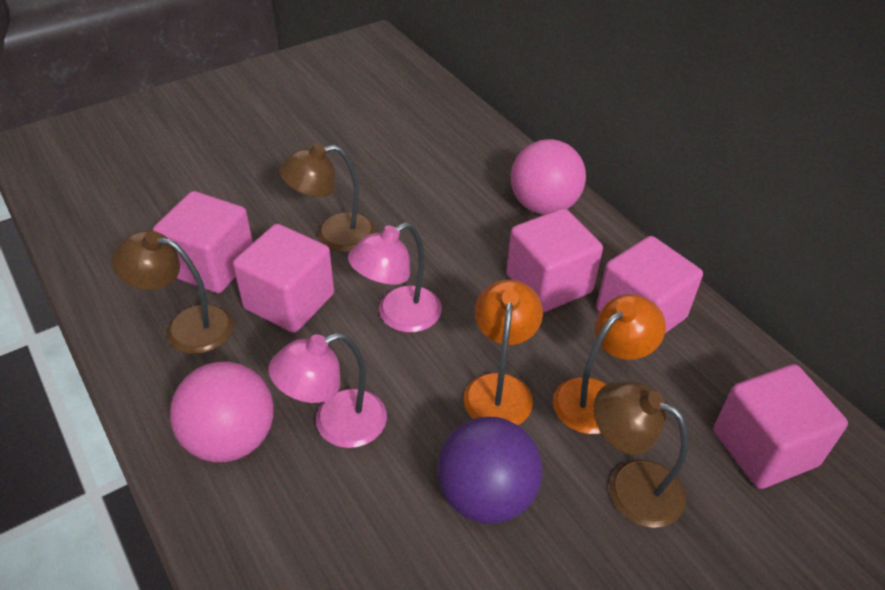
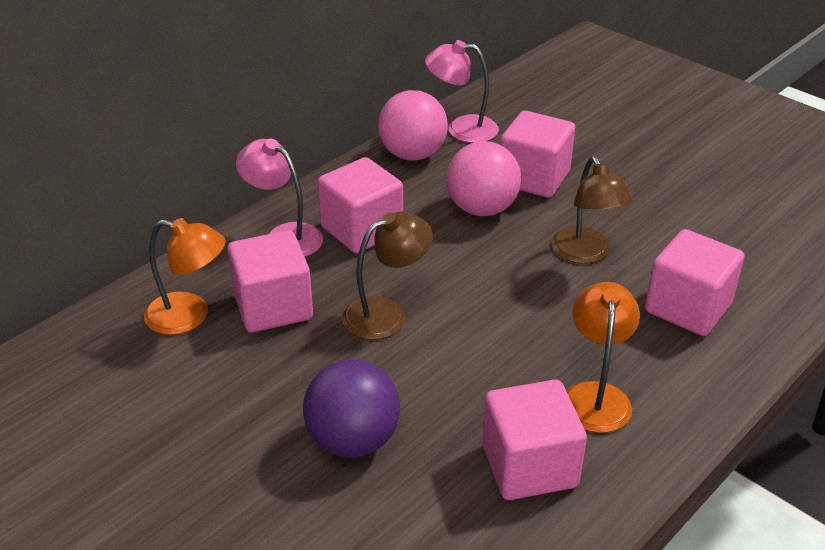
brown lamp: 3 -> 2

